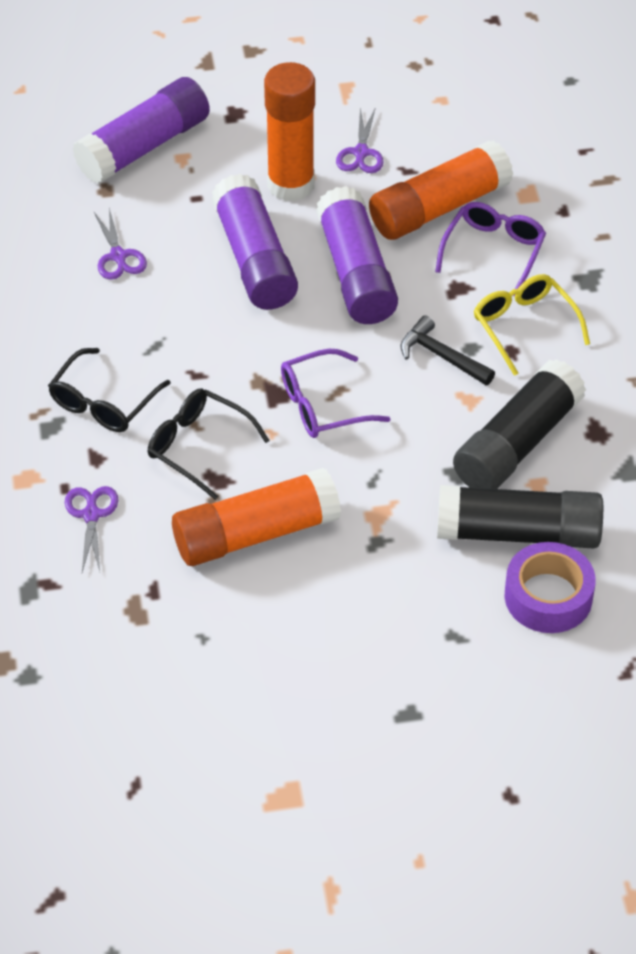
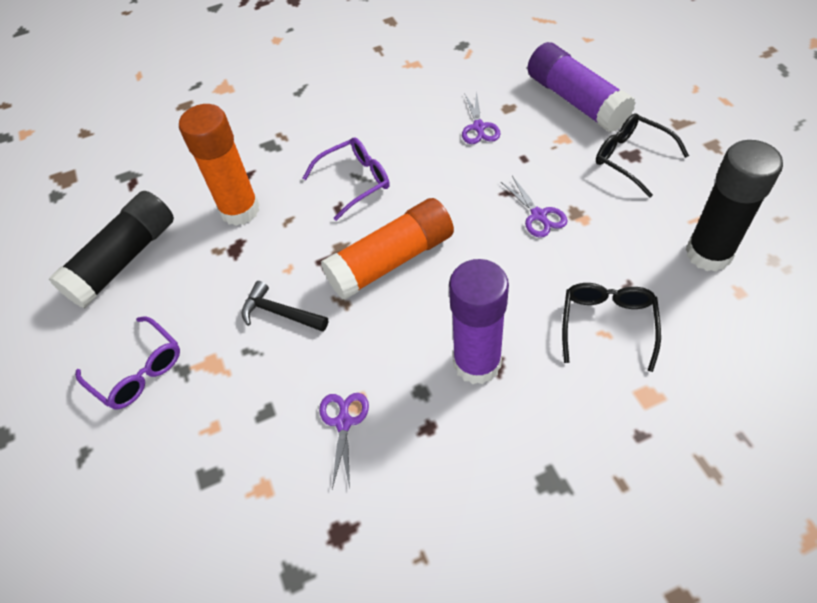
orange glue stick: 3 -> 2
purple glue stick: 3 -> 2
purple tape: 1 -> 0
yellow glasses: 1 -> 0

